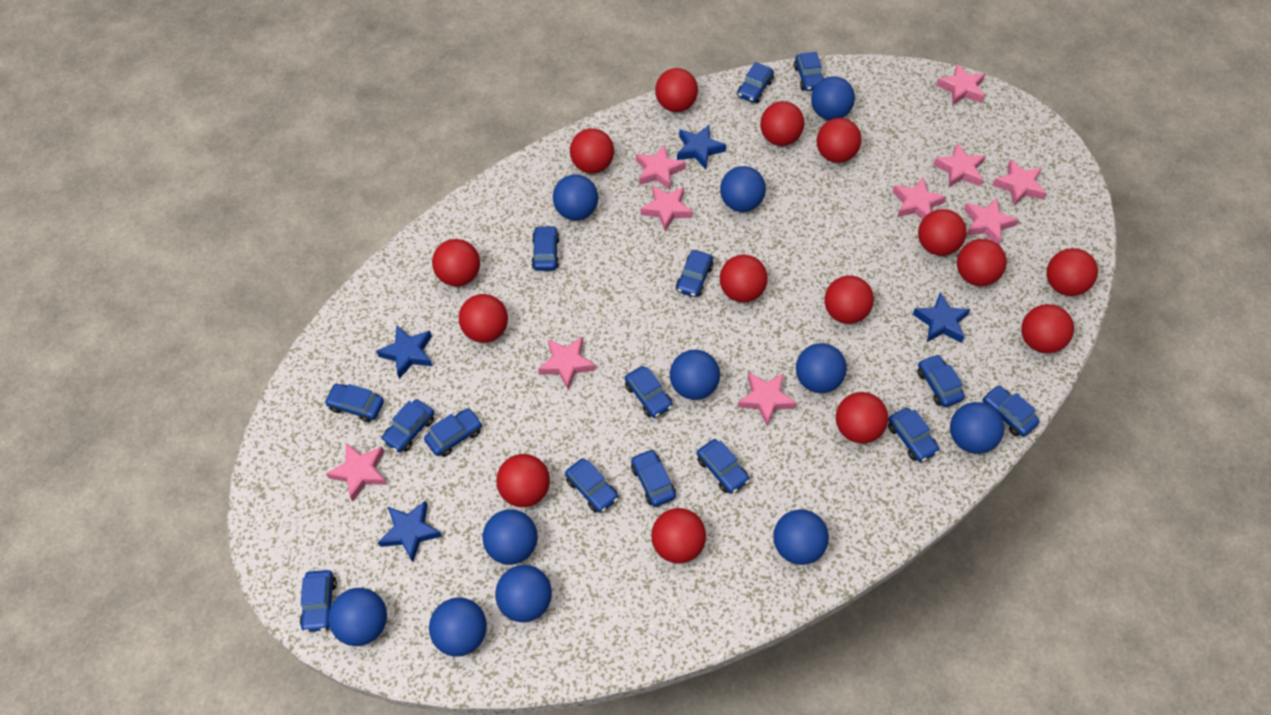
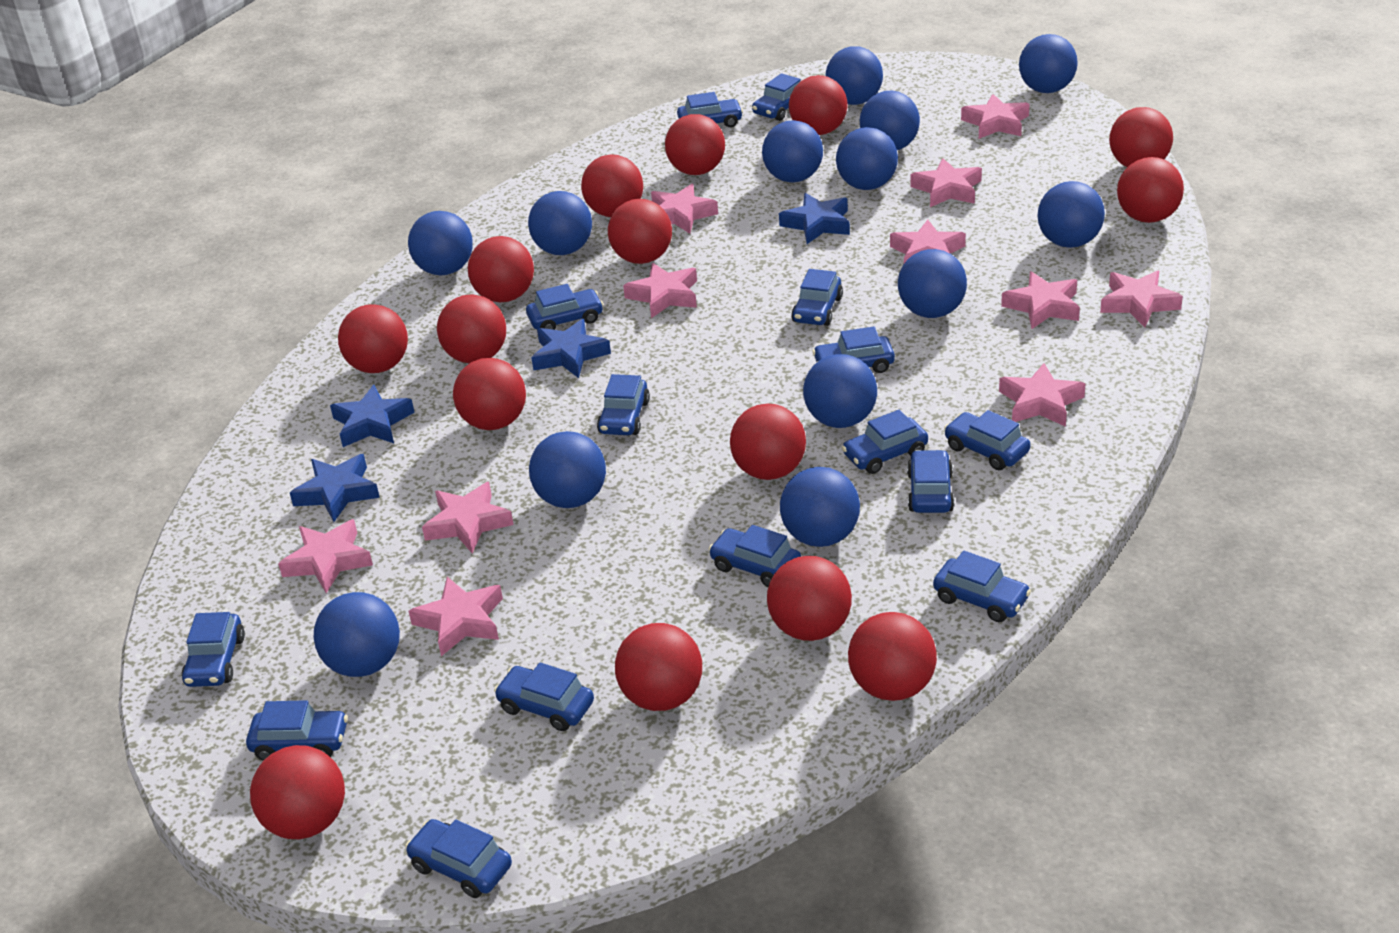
blue ball: 11 -> 13
pink star: 10 -> 11

